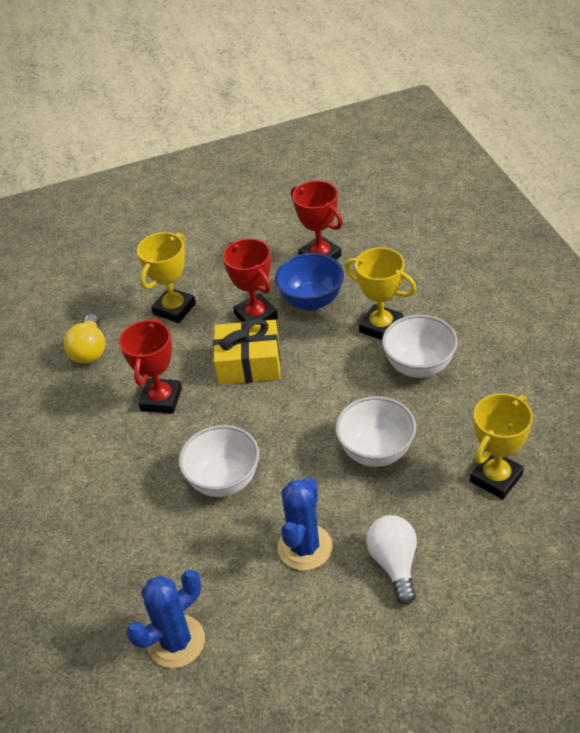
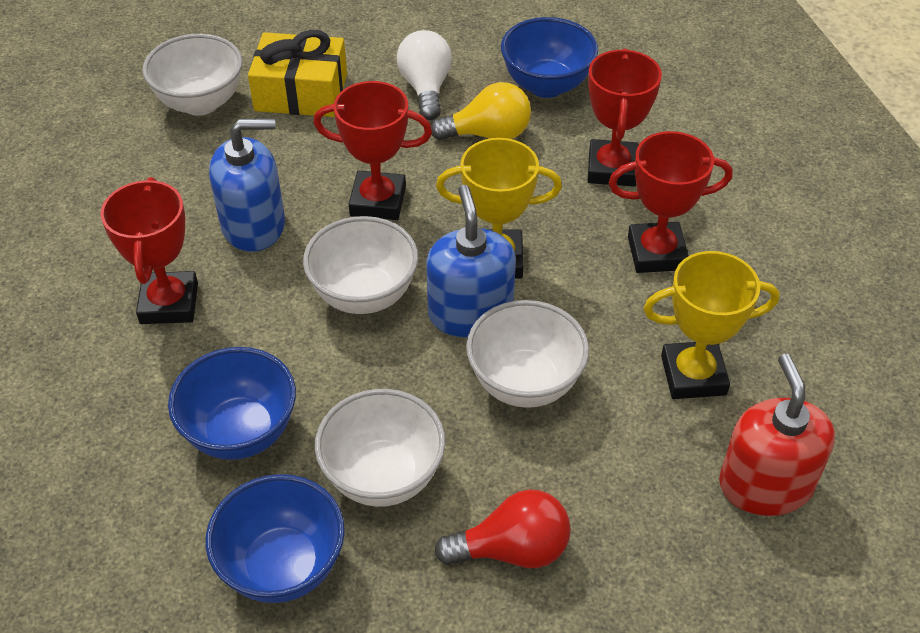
blue bowl: 1 -> 3
blue cactus: 2 -> 0
blue soap dispenser: 0 -> 2
red light bulb: 0 -> 1
red soap dispenser: 0 -> 1
red trophy: 3 -> 4
white bowl: 3 -> 4
yellow trophy: 3 -> 2

